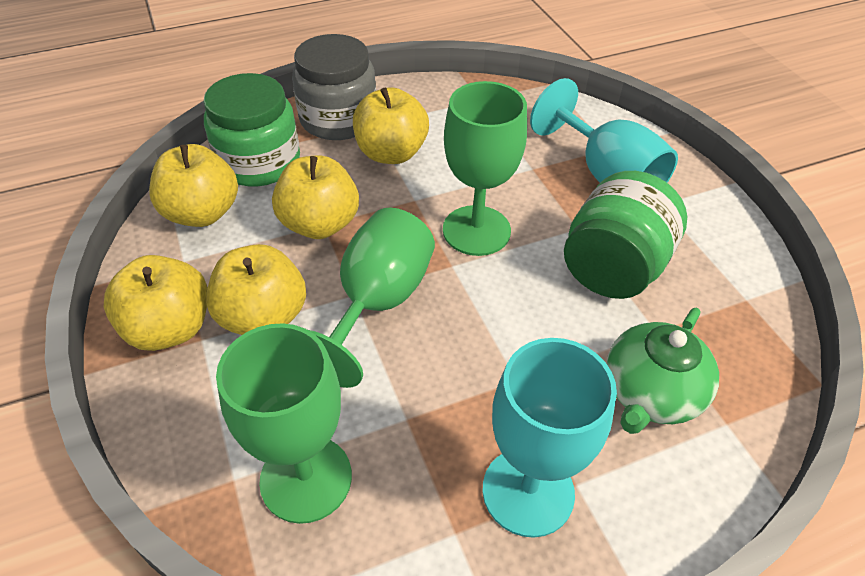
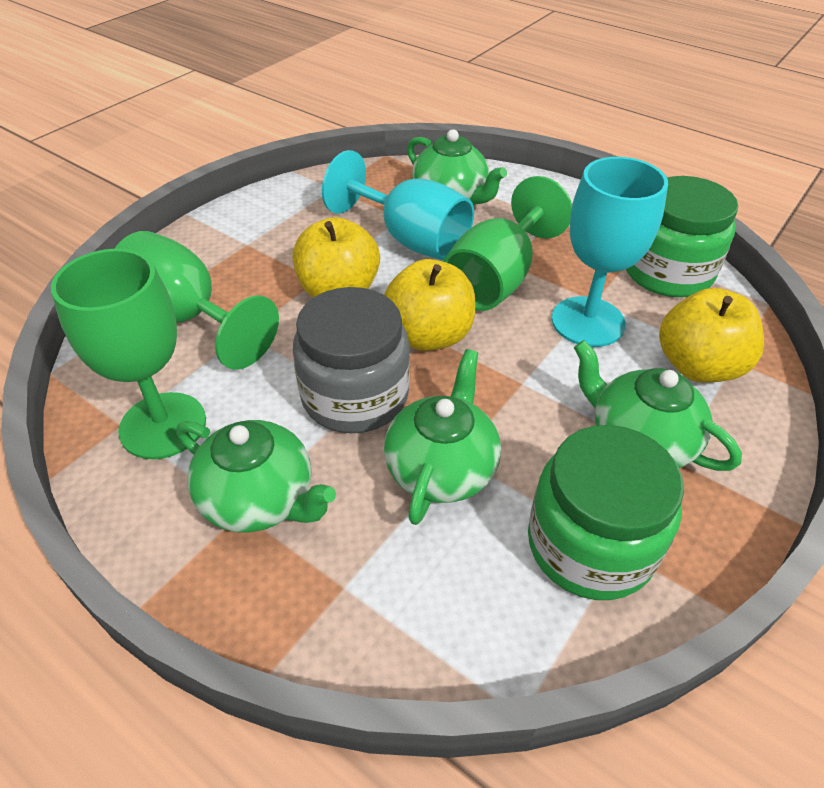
green teapot: 1 -> 4
yellow apple: 5 -> 3

